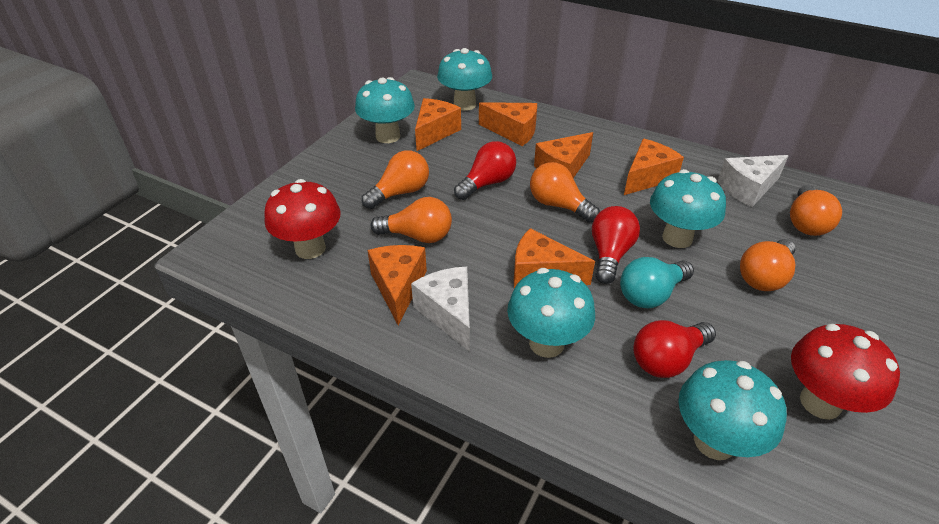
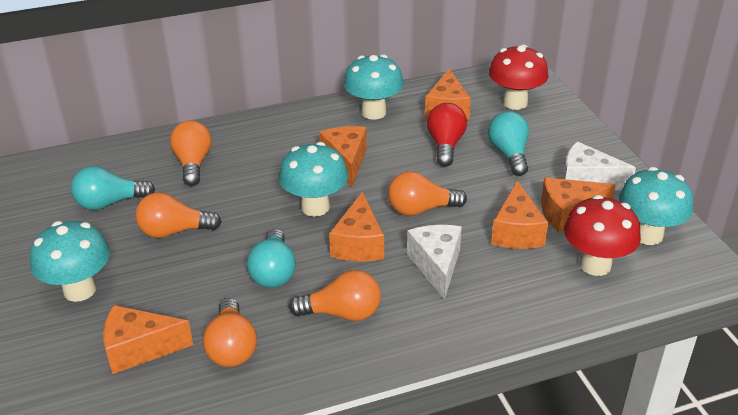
red light bulb: 3 -> 1
turquoise light bulb: 1 -> 3
turquoise mushroom: 5 -> 4

